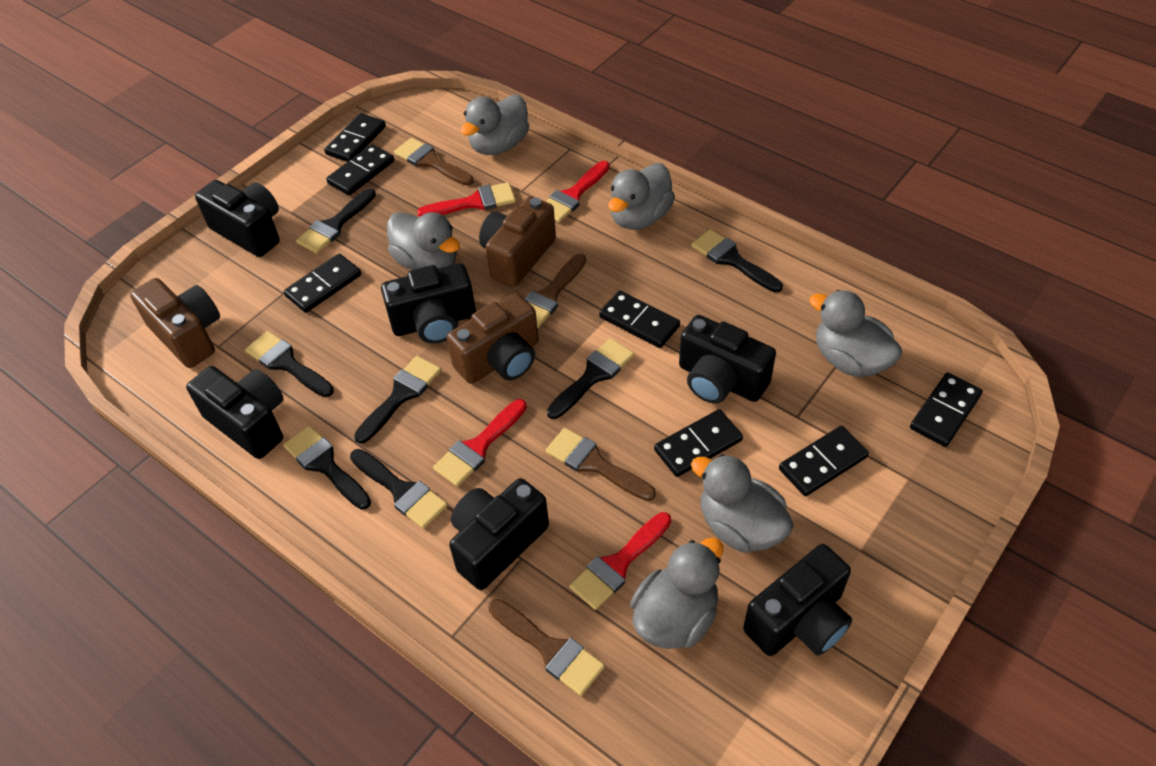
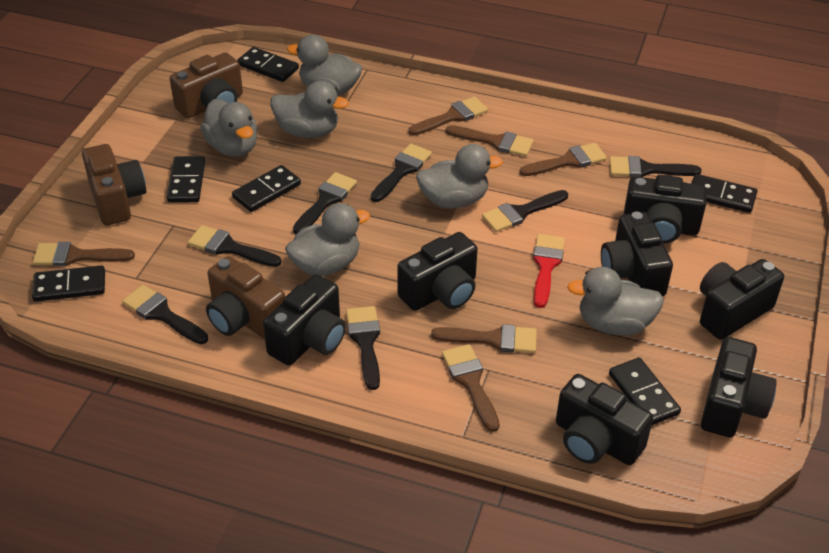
black camera: 6 -> 7
black domino: 7 -> 6
brown brush: 4 -> 6
red brush: 4 -> 1

